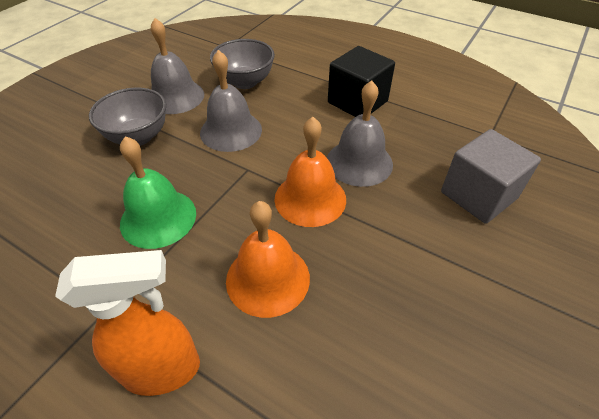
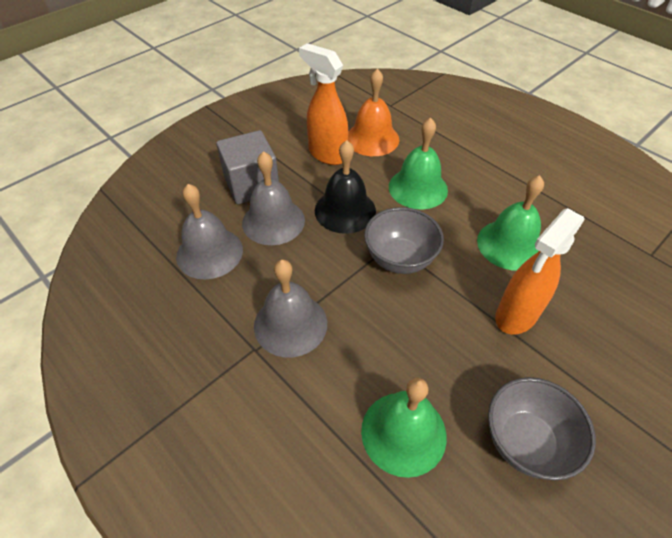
black bell: 0 -> 1
black cube: 1 -> 0
green bell: 1 -> 3
orange bell: 2 -> 1
orange spray bottle: 1 -> 2

